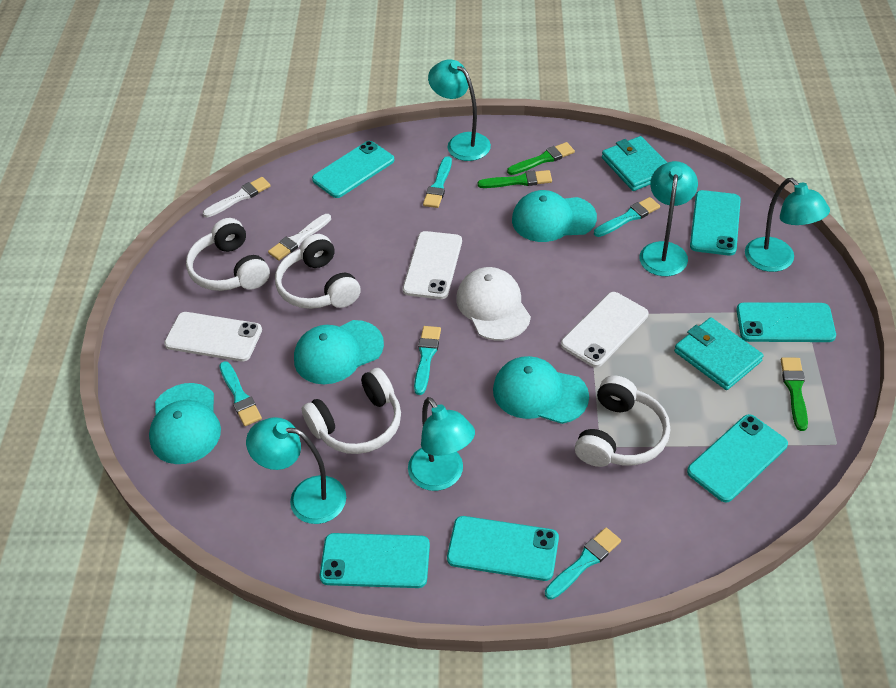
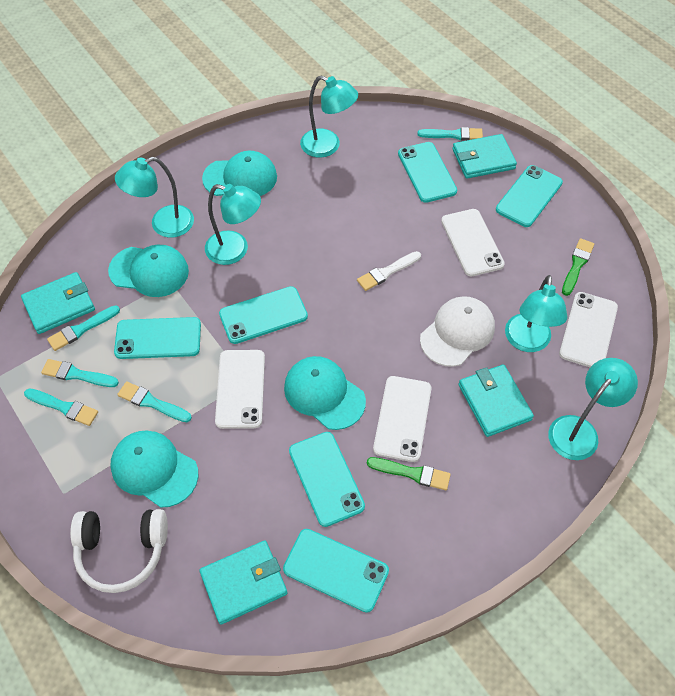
green brush: 3 -> 2
turquoise wallet: 2 -> 4
white brush: 2 -> 1
white headphones: 4 -> 1
white phone: 3 -> 4

